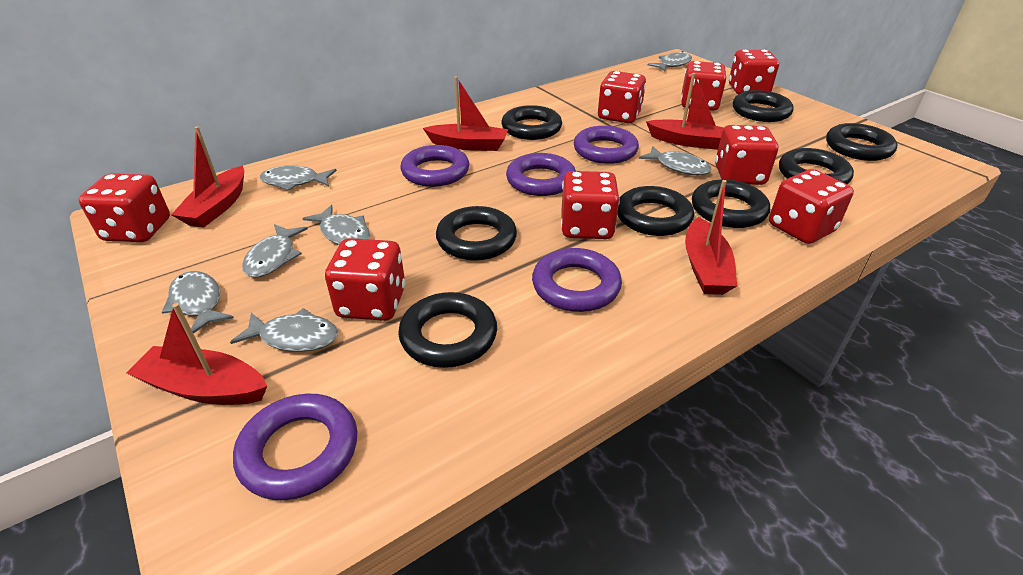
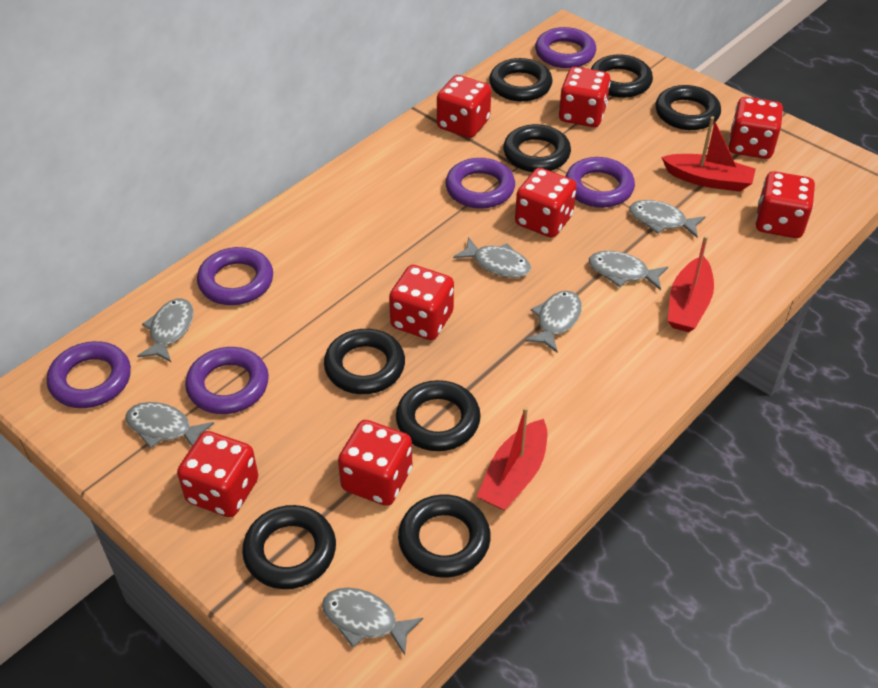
purple ring: 5 -> 6
red boat: 5 -> 3

